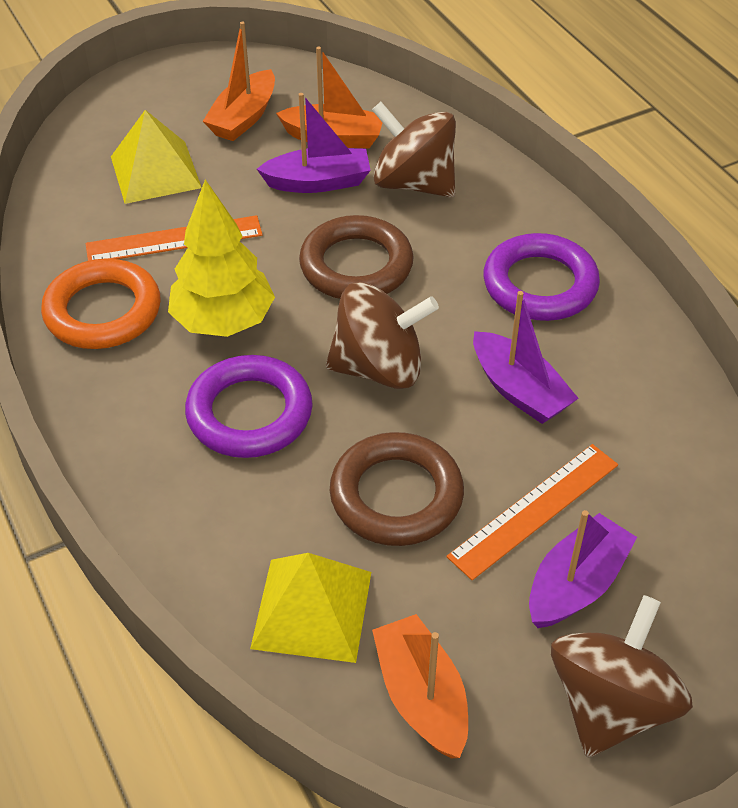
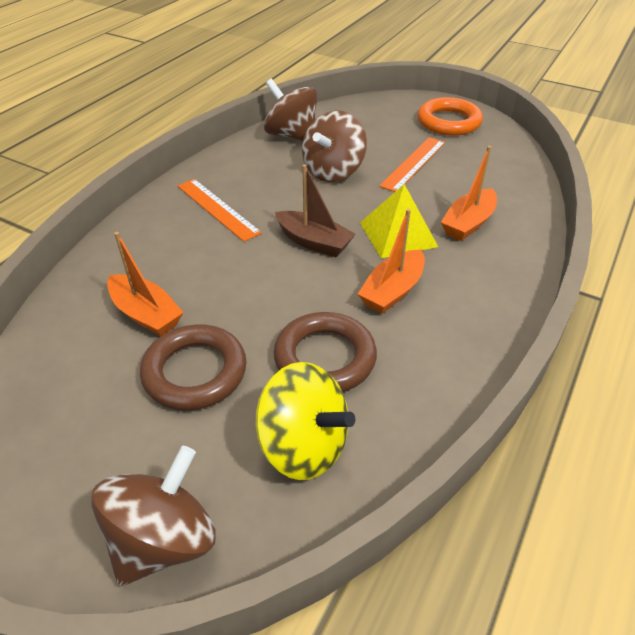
brown boat: 0 -> 1
purple boat: 3 -> 0
purple ring: 2 -> 0
yellow pyramid: 2 -> 1
yellow spinning top: 0 -> 1
yellow tree: 1 -> 0

